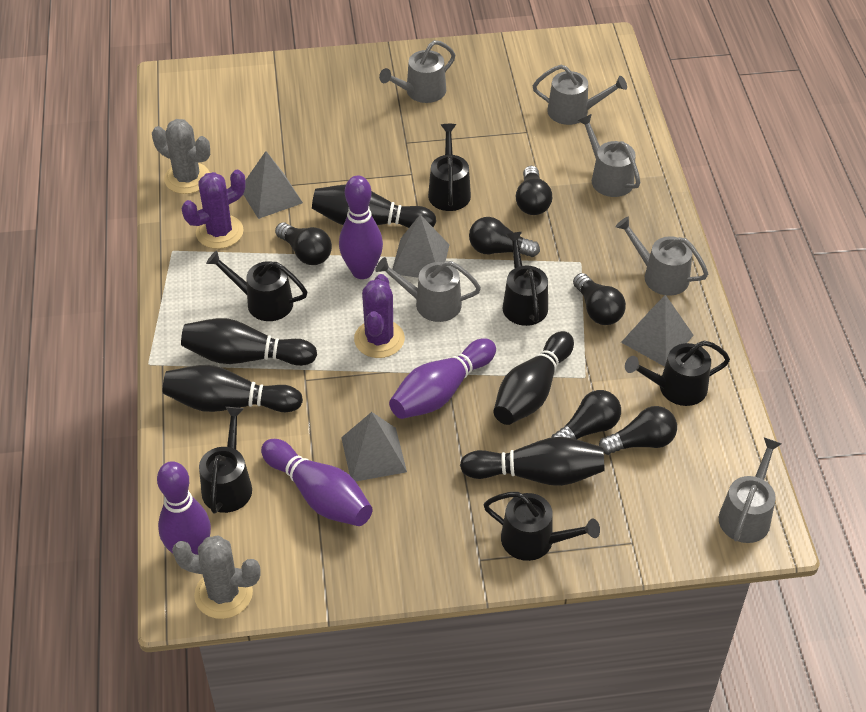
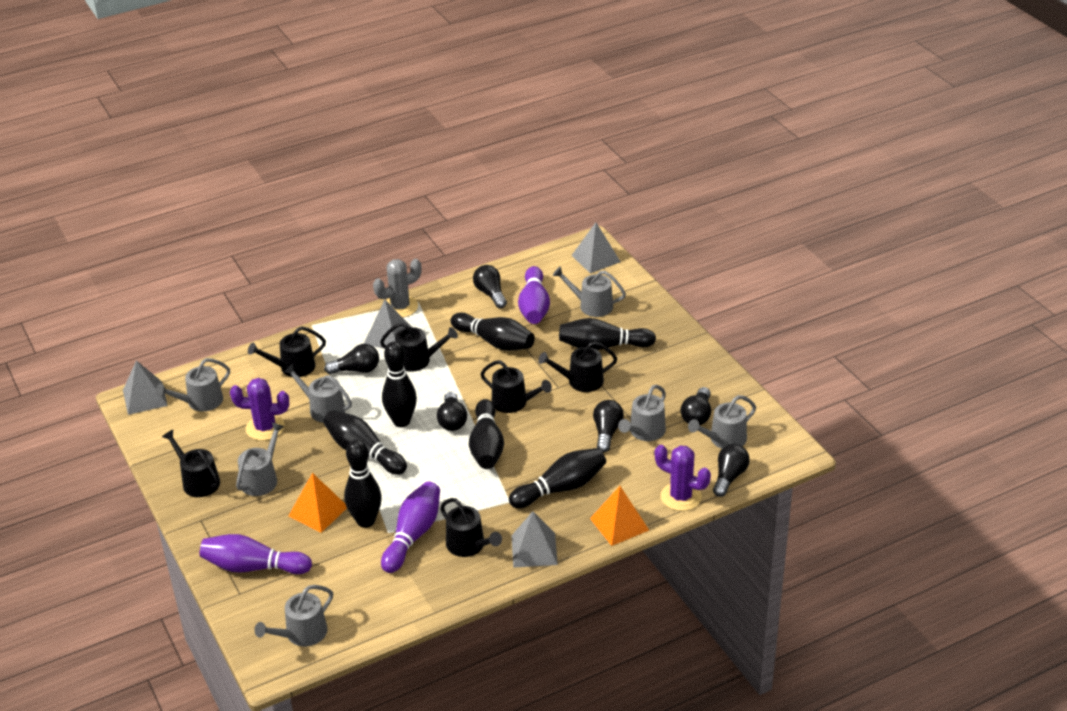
black bowling pin: 5 -> 7
grey cactus: 2 -> 1
grey watering can: 6 -> 7
orange pyramid: 0 -> 2
purple bowling pin: 4 -> 3

